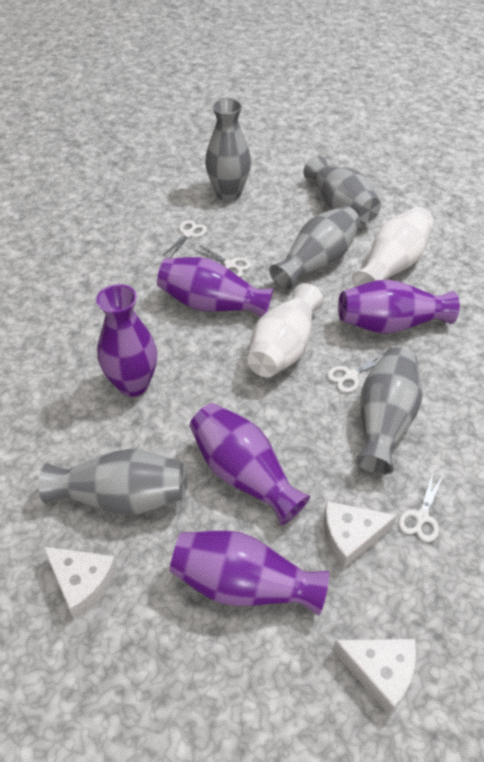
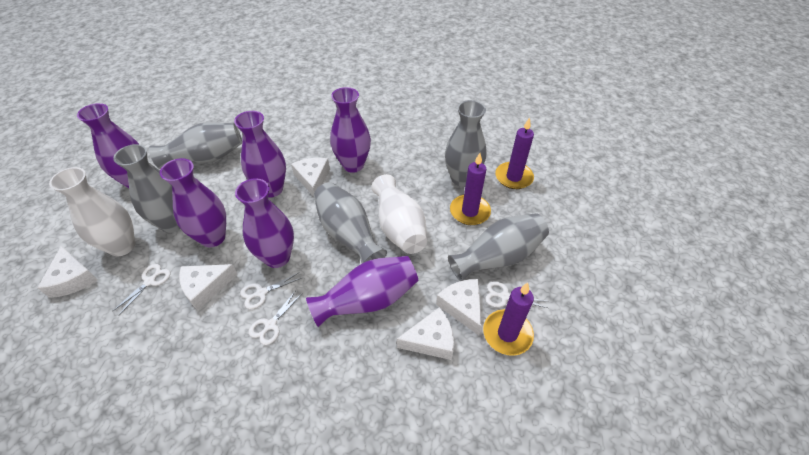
purple candle: 0 -> 3
purple vase: 5 -> 6
white cheese: 3 -> 5

